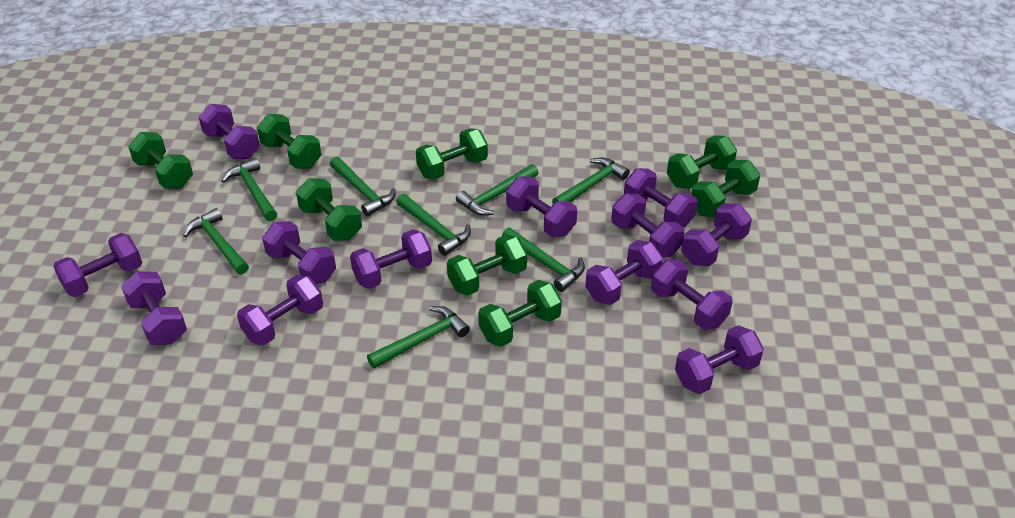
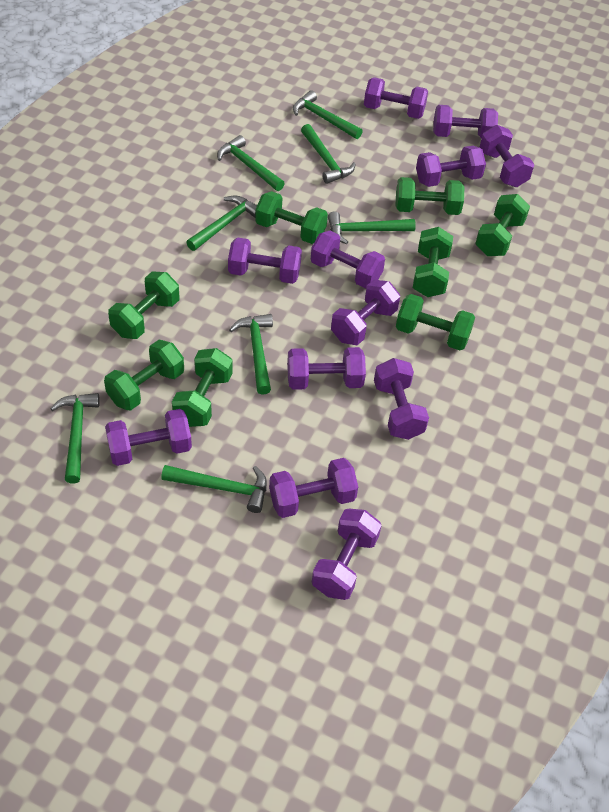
purple dumbbell: 13 -> 12

